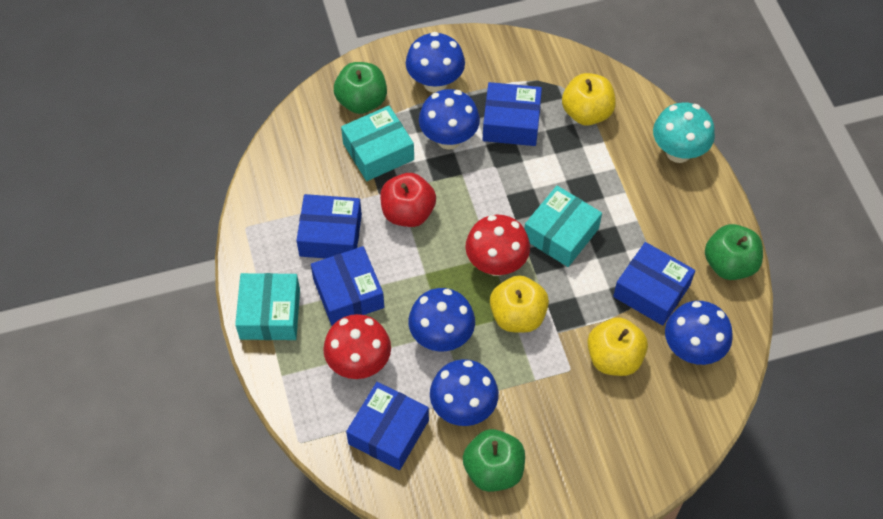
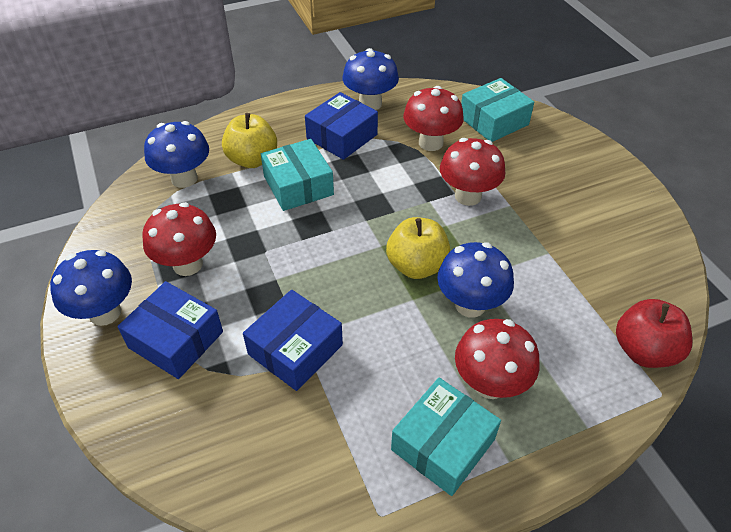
blue box: 5 -> 3
blue mushroom: 5 -> 4
green apple: 3 -> 0
red mushroom: 2 -> 4
turquoise mushroom: 1 -> 0
yellow apple: 3 -> 2

